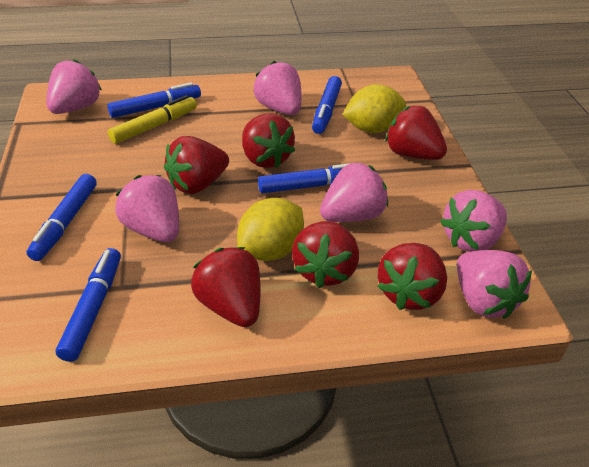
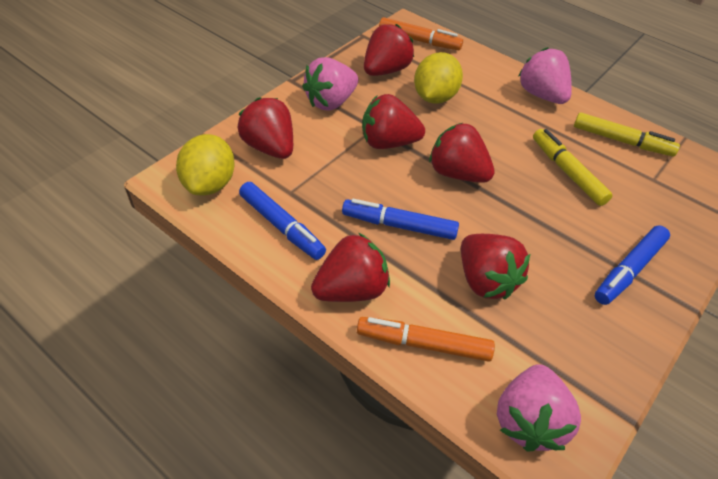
blue marker: 5 -> 3
orange marker: 0 -> 2
pink strawberry: 6 -> 3
yellow marker: 1 -> 2

